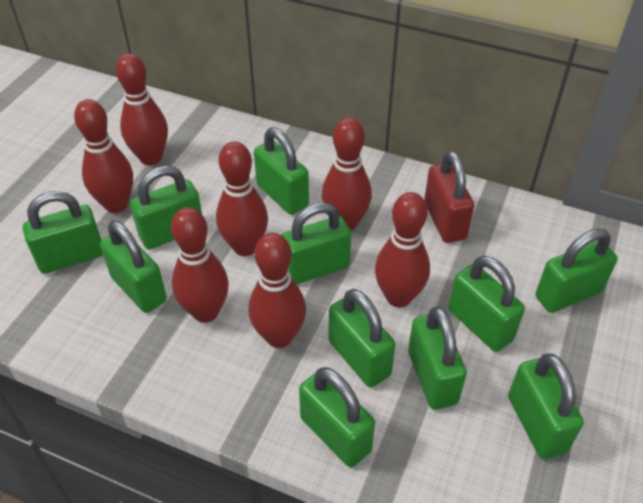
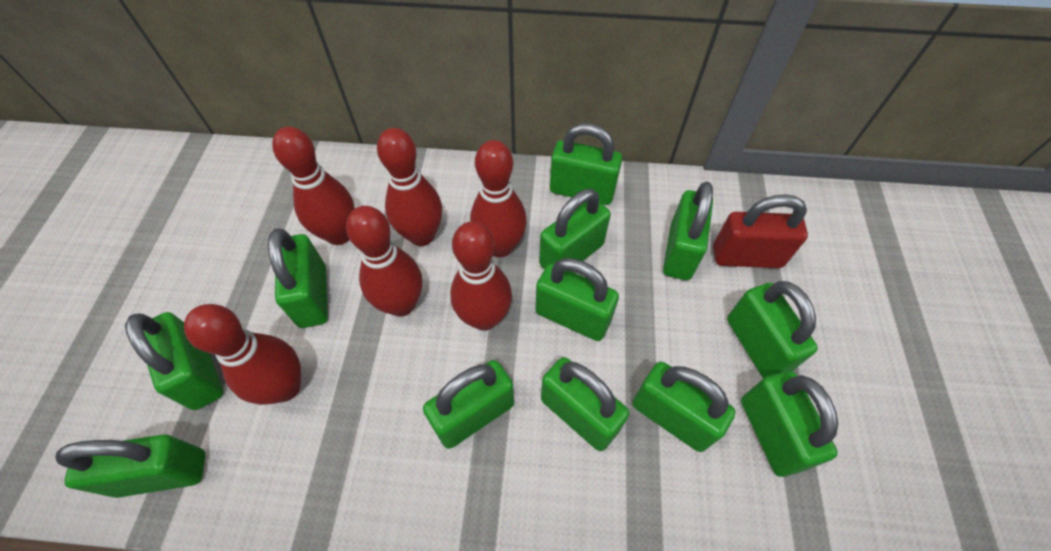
green padlock: 11 -> 12
red bowling pin: 7 -> 6

